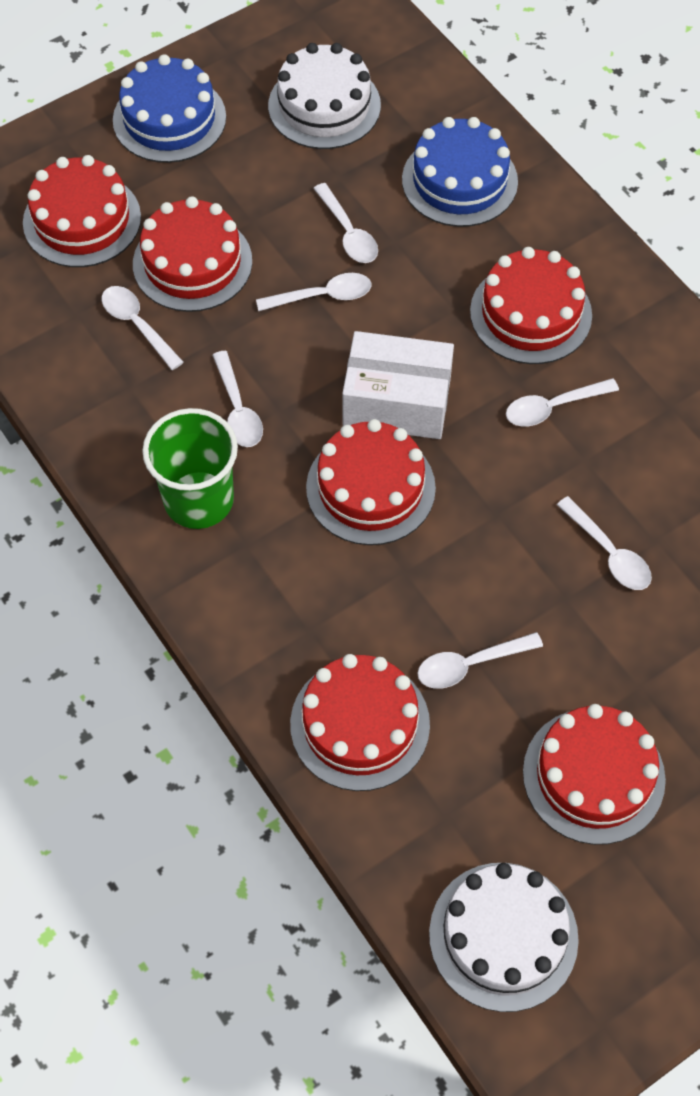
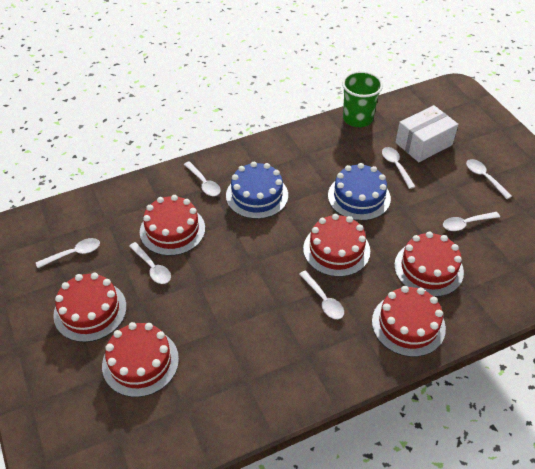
white cake: 2 -> 0

